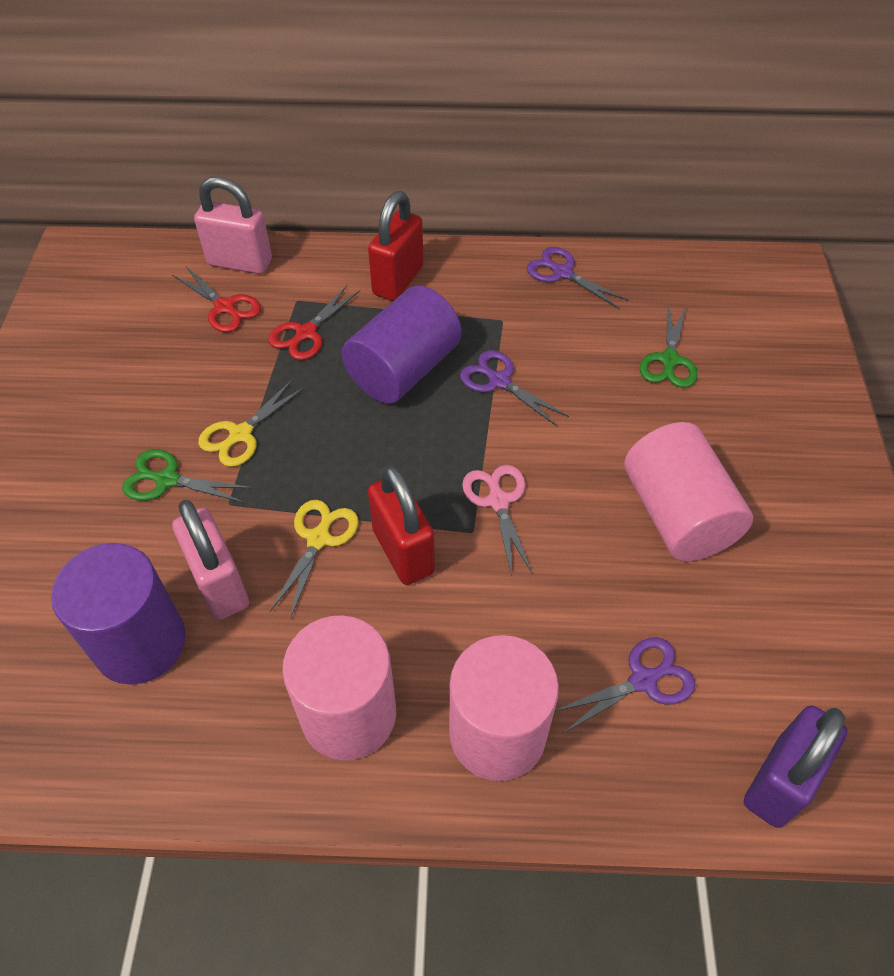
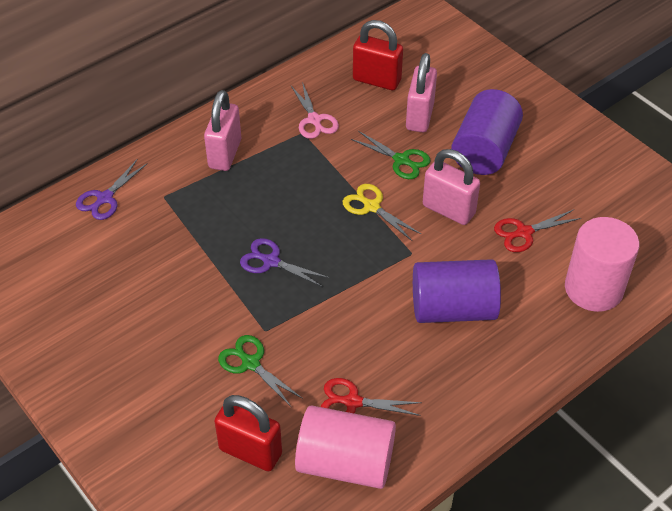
pink cylinder: 3 -> 2
pink padlock: 2 -> 3
purple padlock: 1 -> 0
purple scissors: 3 -> 2
yellow scissors: 2 -> 1

